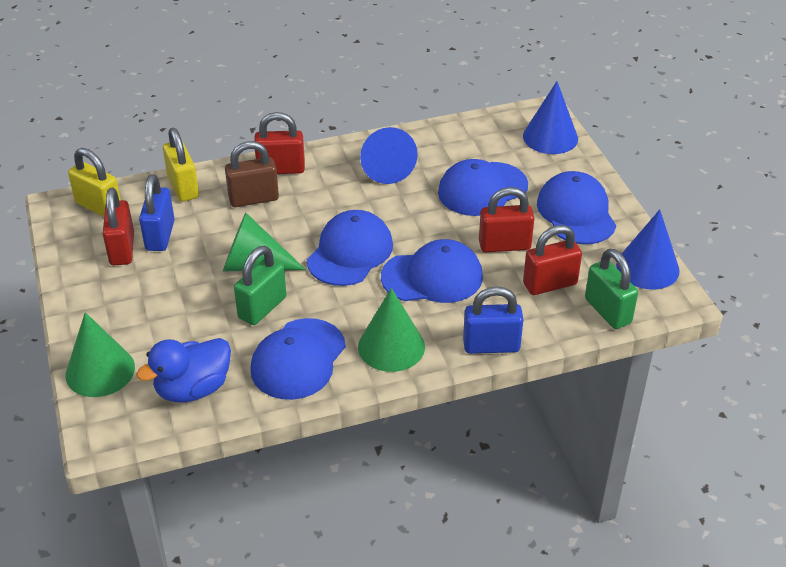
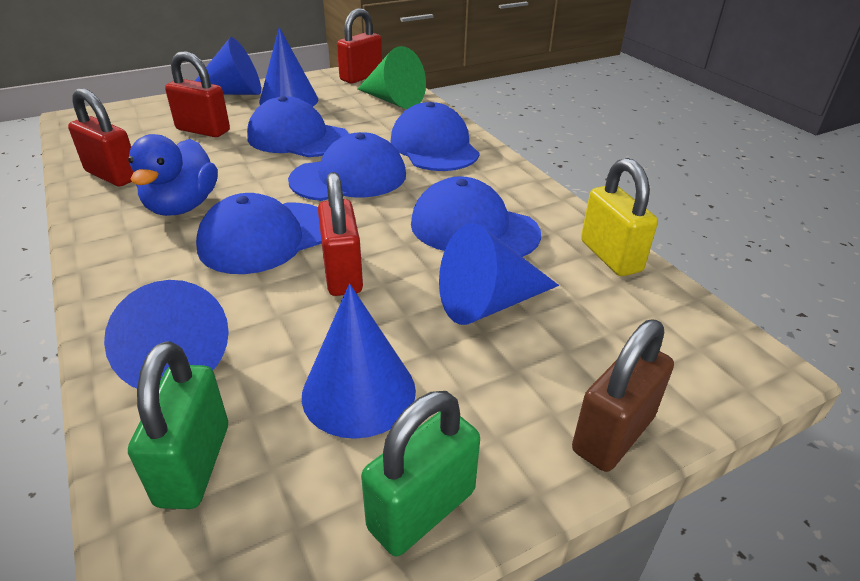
blue cone: 3 -> 5
blue padlock: 2 -> 0
green cone: 3 -> 1
yellow padlock: 2 -> 1

